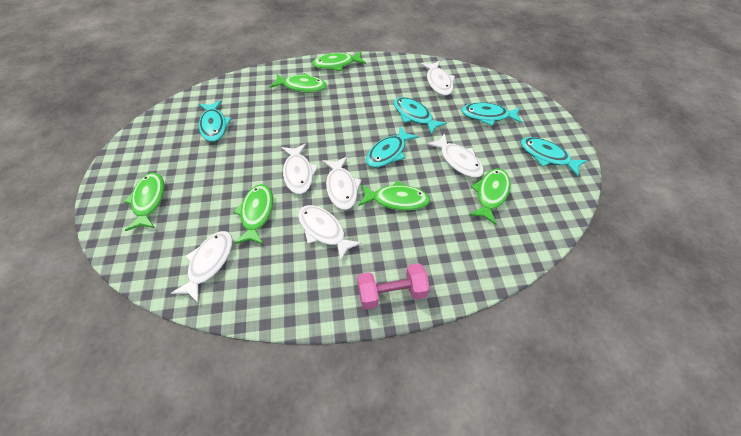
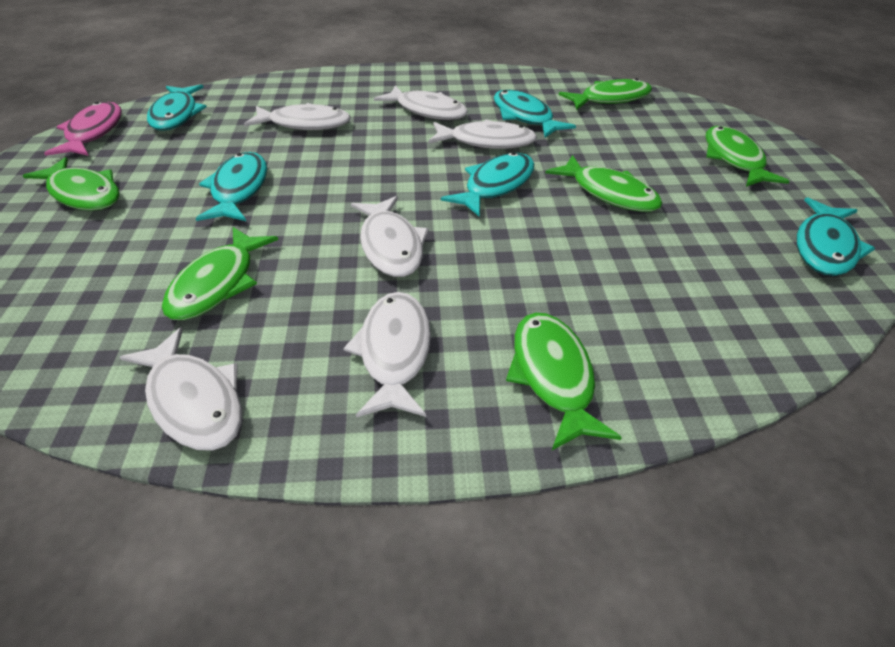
pink dumbbell: 1 -> 0
pink fish: 0 -> 1

